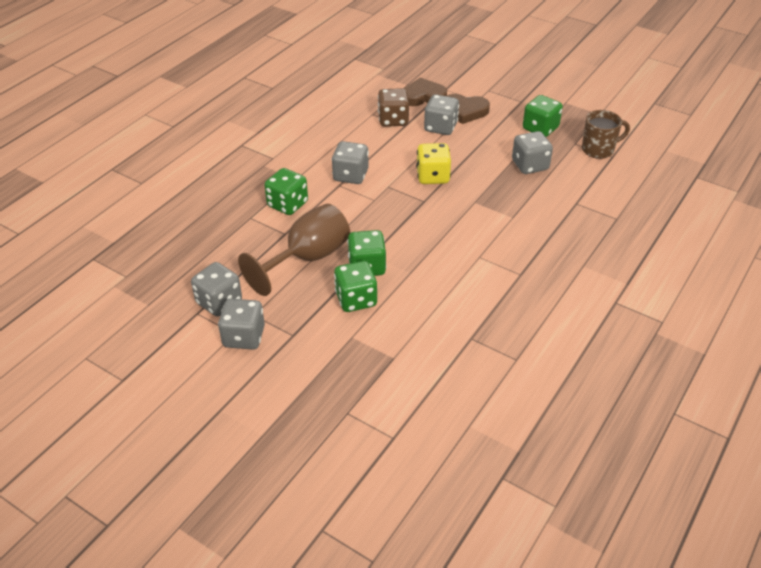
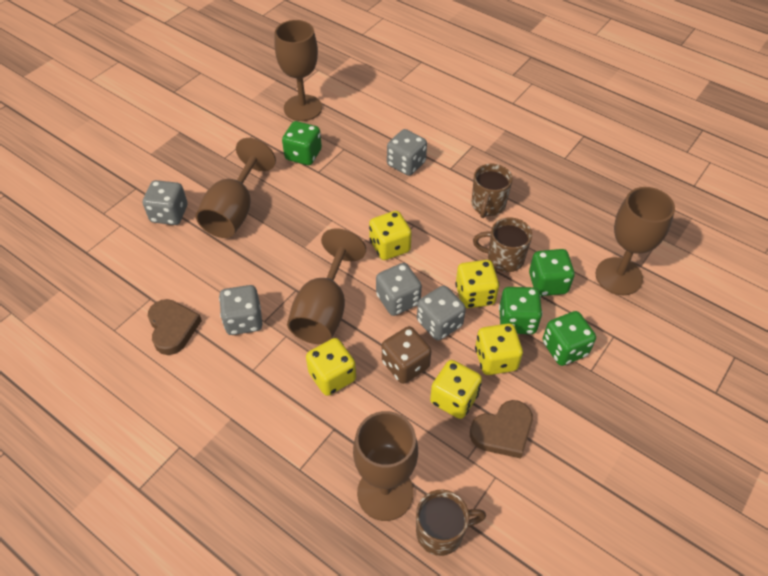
brown goblet: 1 -> 5
brown mug: 1 -> 3
yellow dice: 1 -> 5

